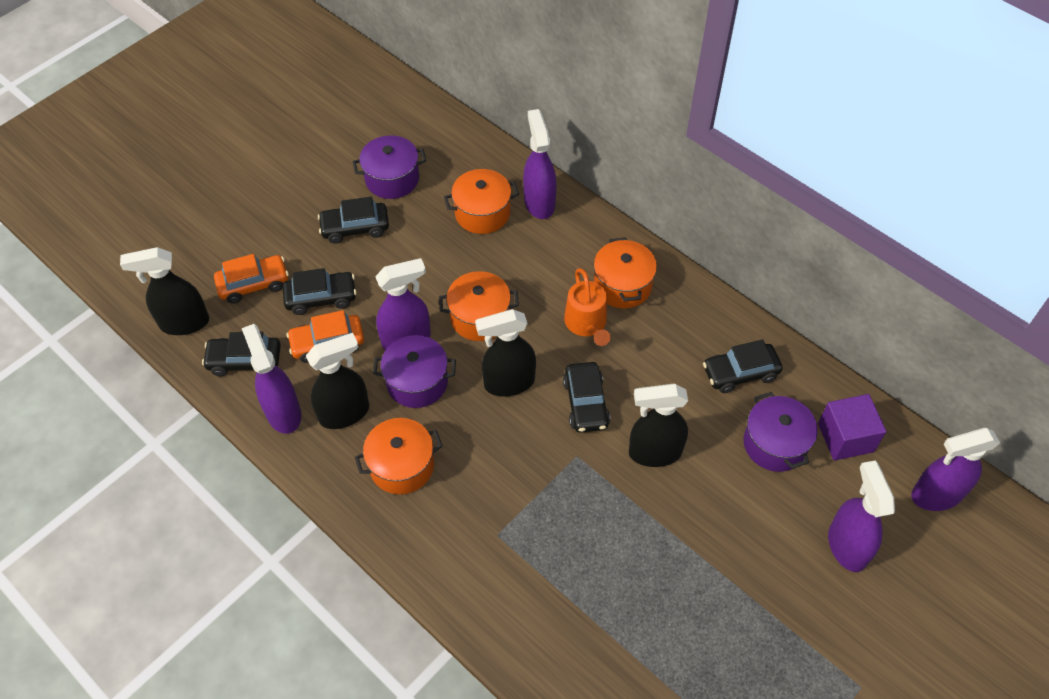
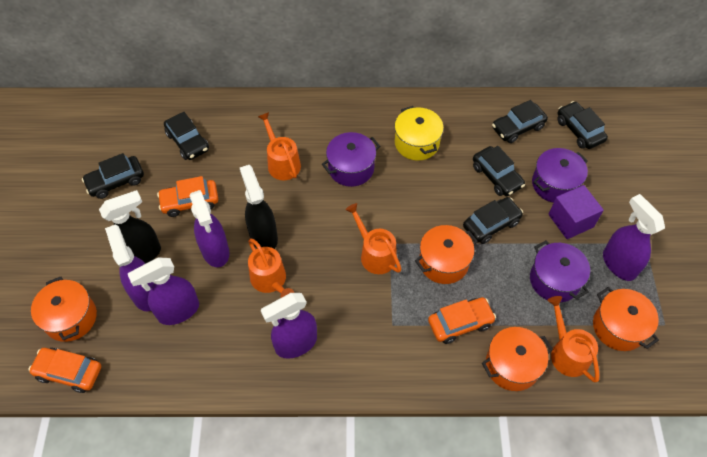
black car: 5 -> 6
black spray bottle: 4 -> 2
orange car: 2 -> 3
orange watering can: 1 -> 4
yellow pot: 0 -> 1

